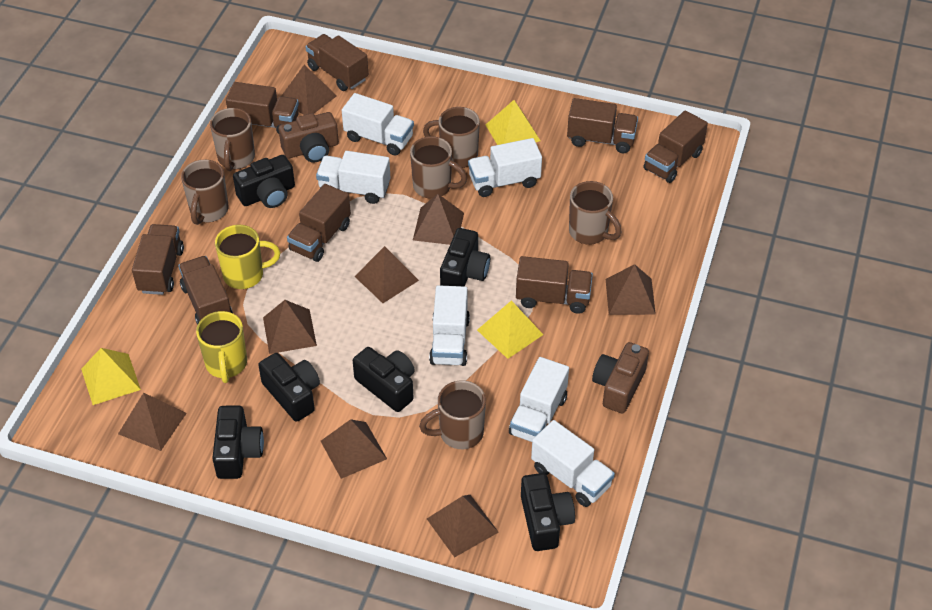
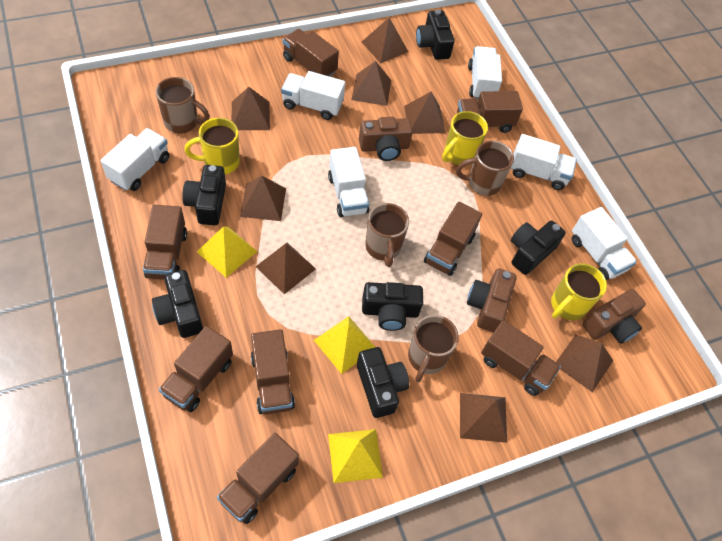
brown camera: 2 -> 3
brown mug: 6 -> 4
yellow mug: 2 -> 3

